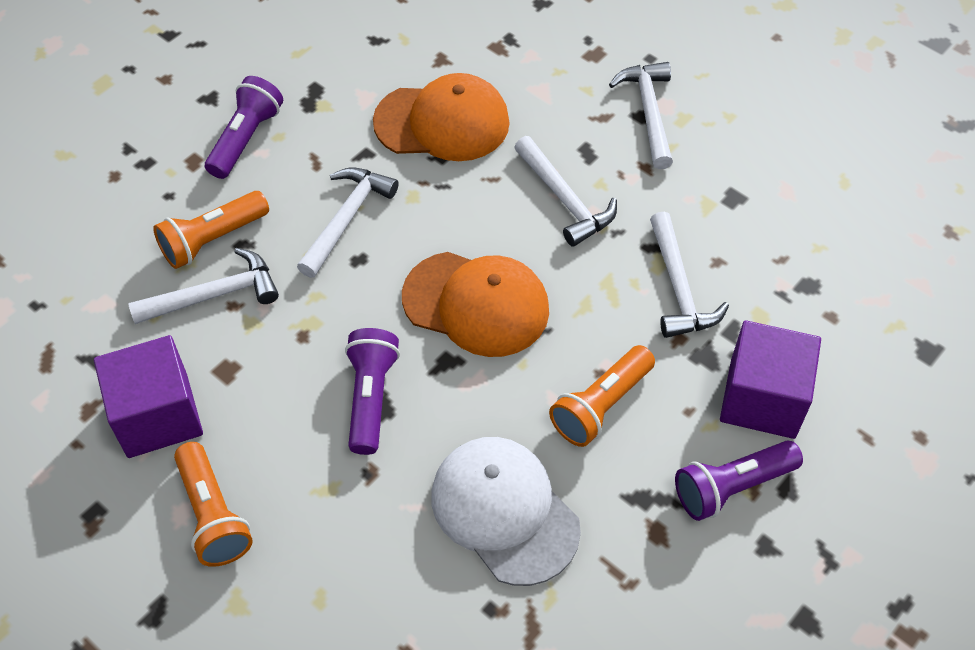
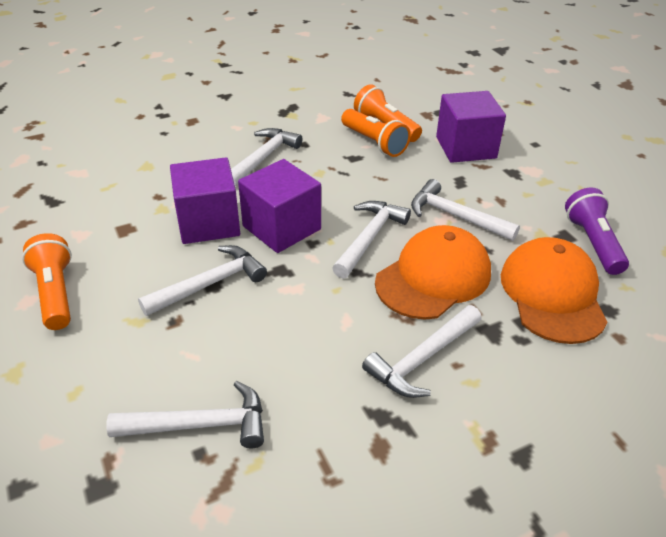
purple cube: 2 -> 3
purple flashlight: 3 -> 1
white cap: 1 -> 0
white hammer: 5 -> 6

